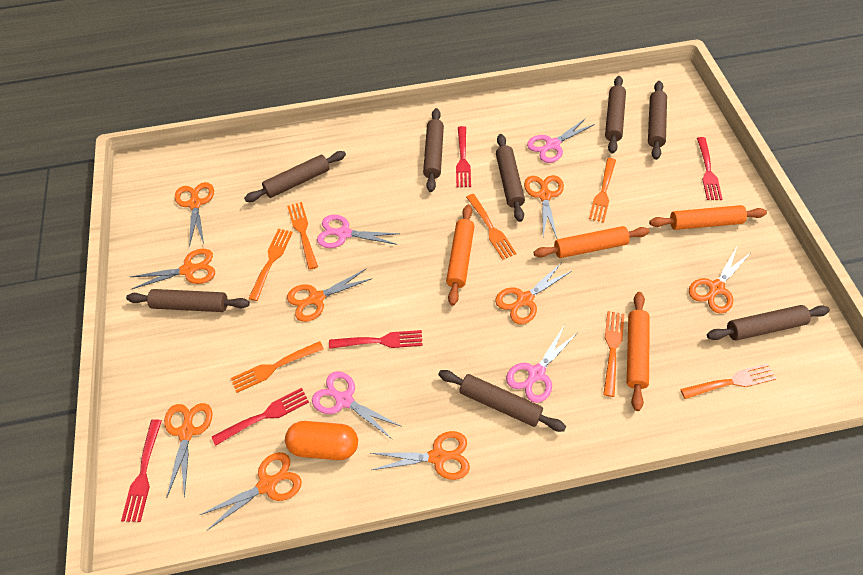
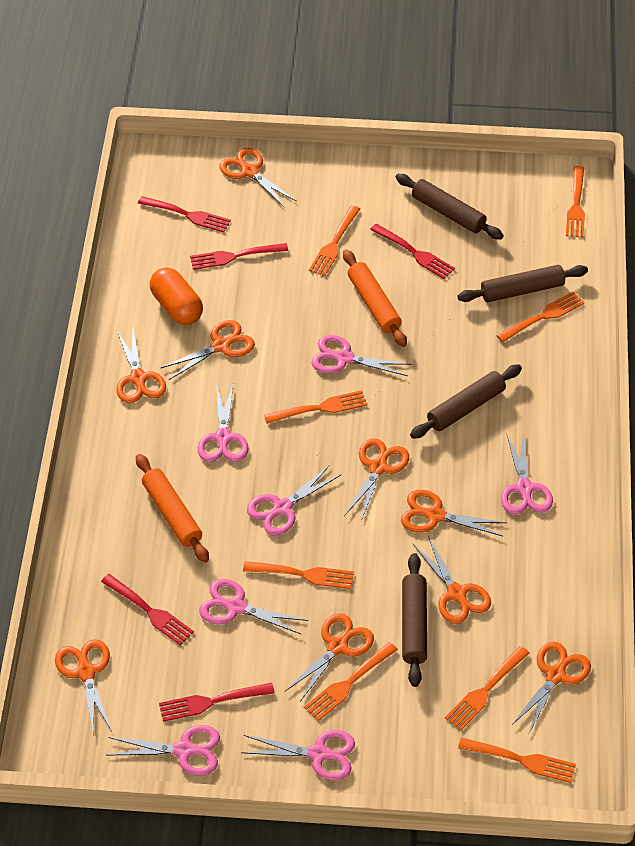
brown rolling pin: 8 -> 4
orange fork: 7 -> 8
orange rolling pin: 4 -> 2
pink scissors: 4 -> 7

